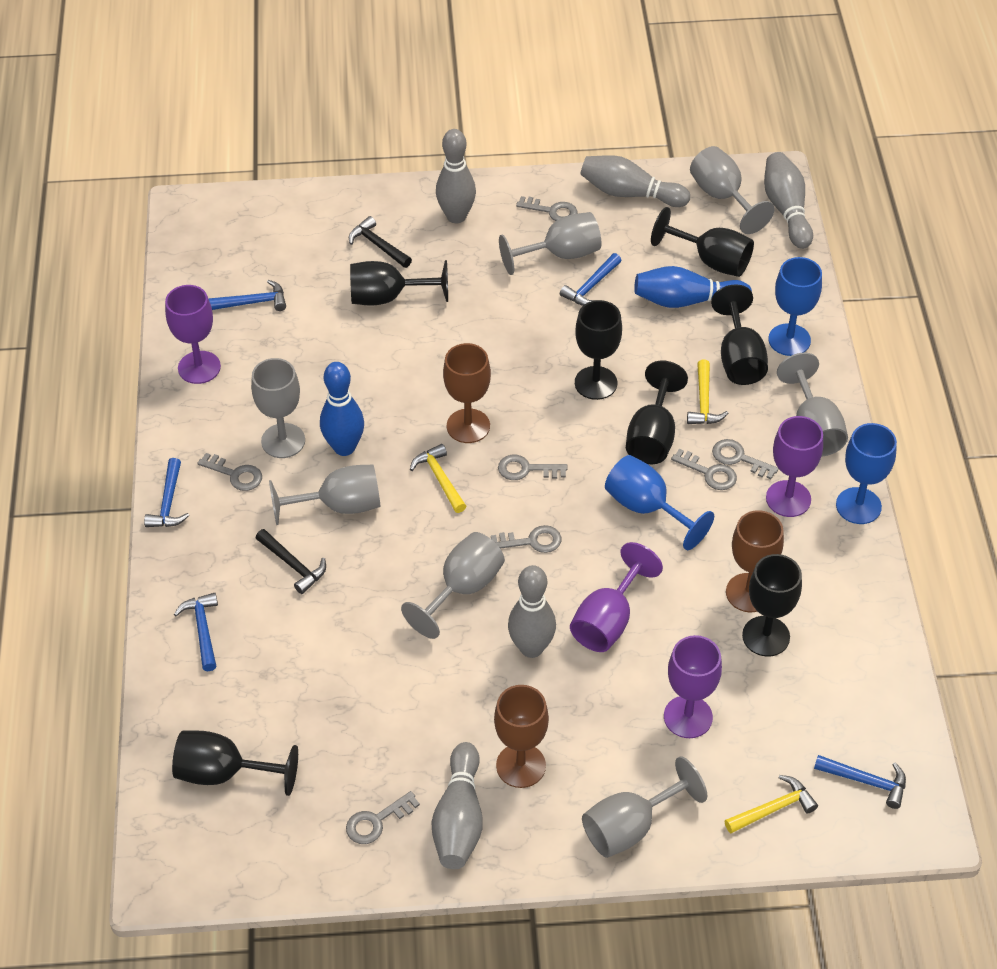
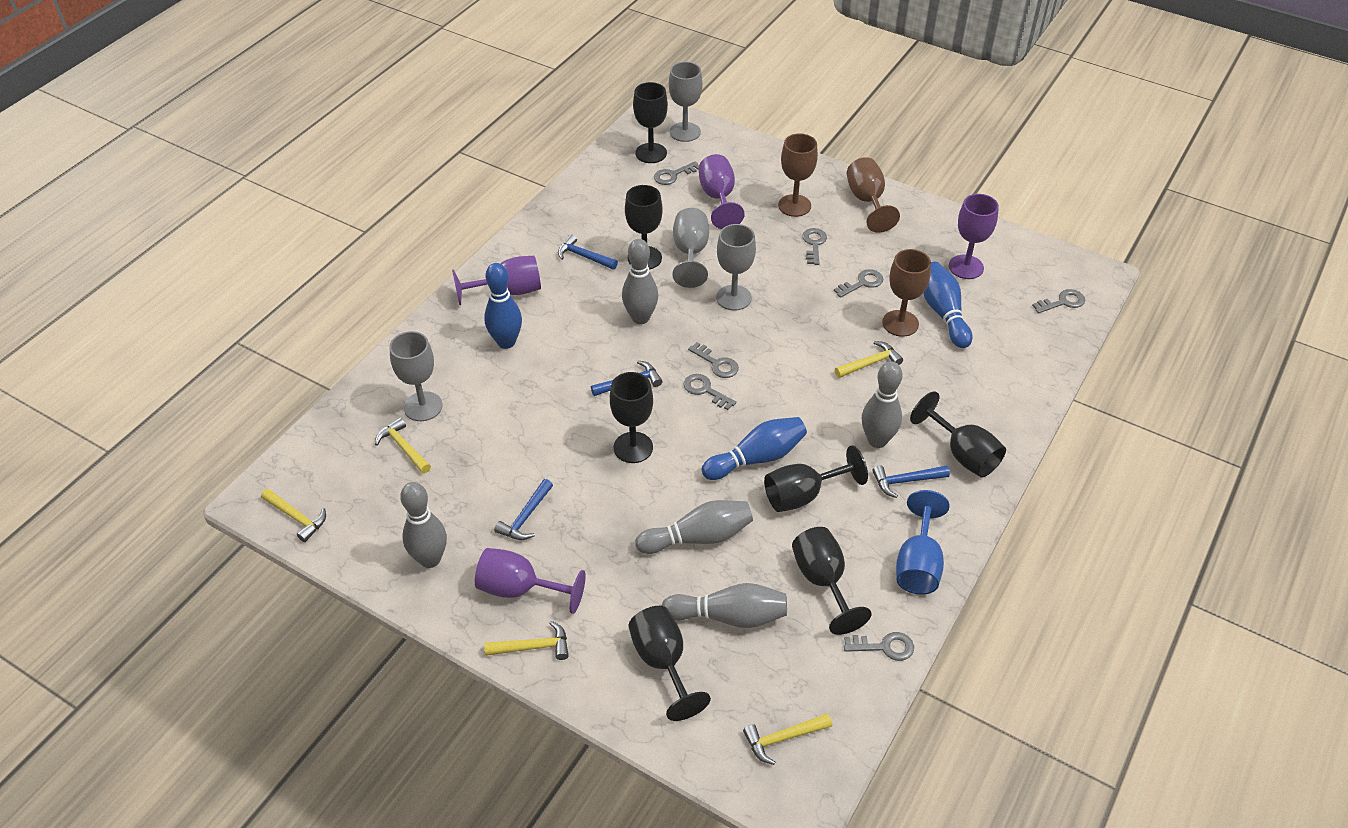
black hammer: 2 -> 0
blue bowling pin: 2 -> 3
blue goblet: 3 -> 1
blue hammer: 5 -> 4
grey goblet: 7 -> 4
yellow hammer: 3 -> 5

